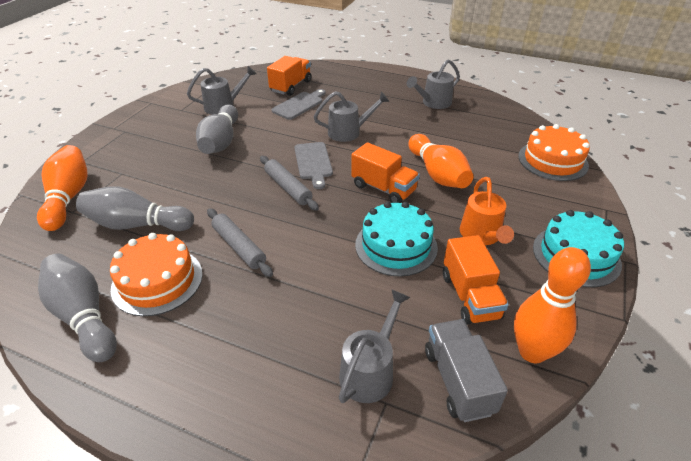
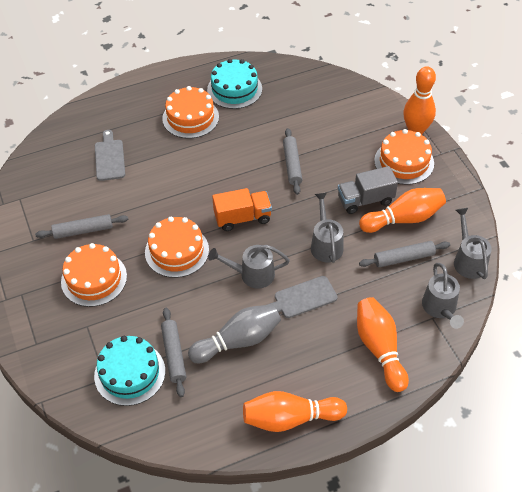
grey bowling pin: 3 -> 1
grey rolling pin: 2 -> 4
orange bowling pin: 3 -> 4
orange cake: 2 -> 4
orange truck: 3 -> 1
orange watering can: 1 -> 0

